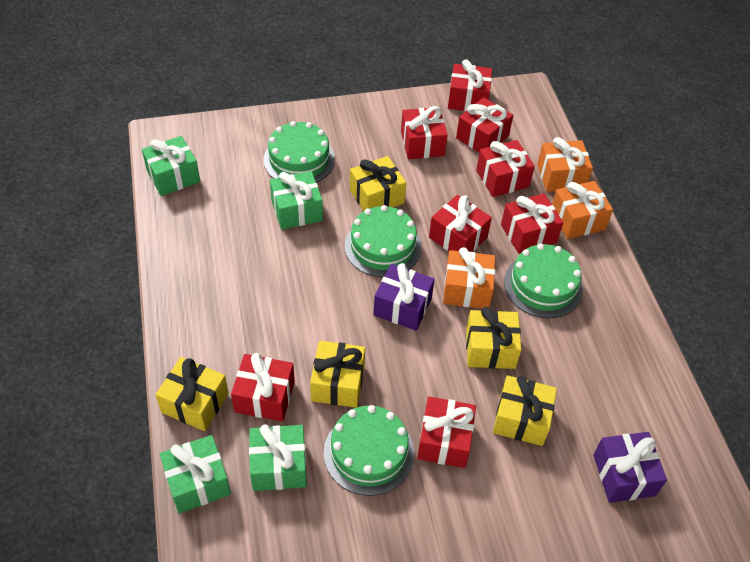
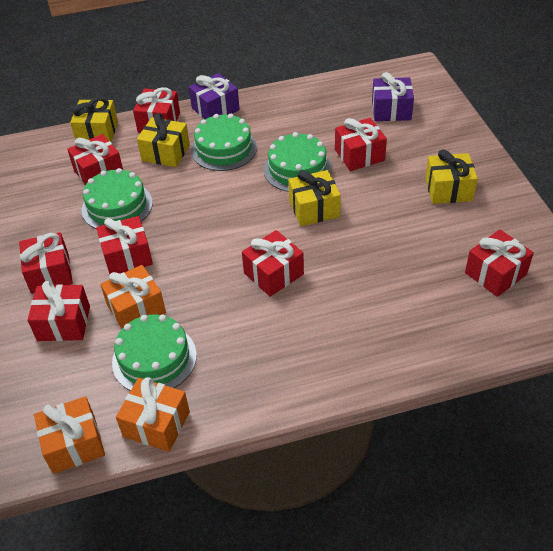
green gift: 4 -> 0
yellow gift: 5 -> 4

